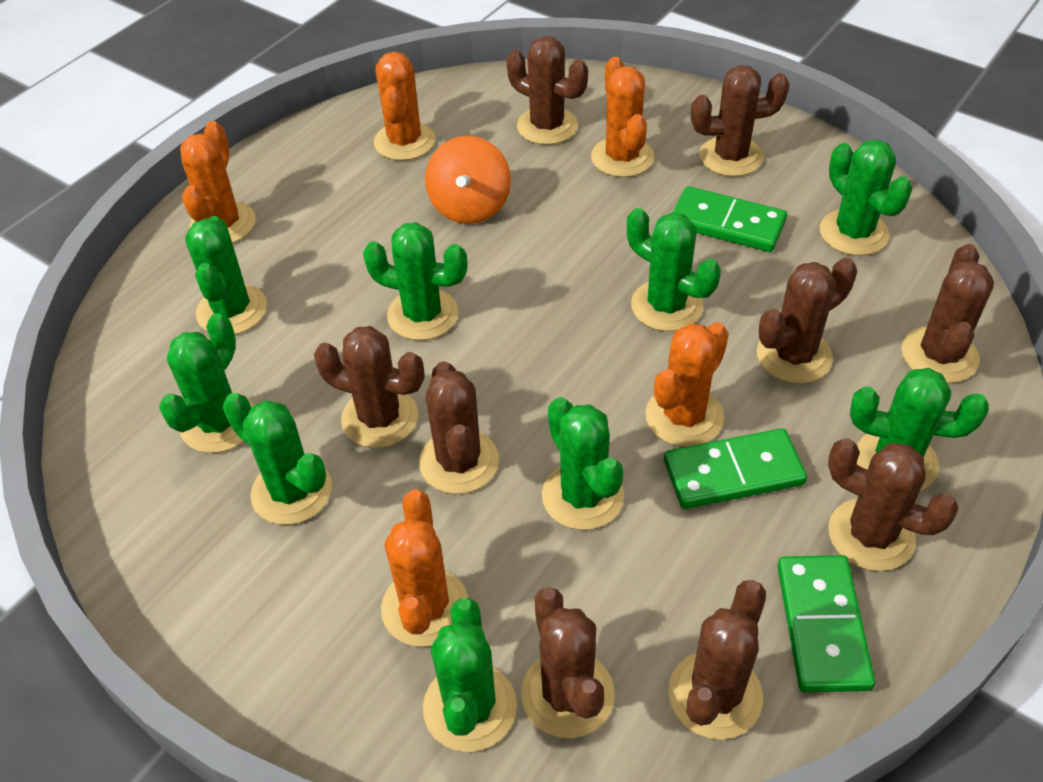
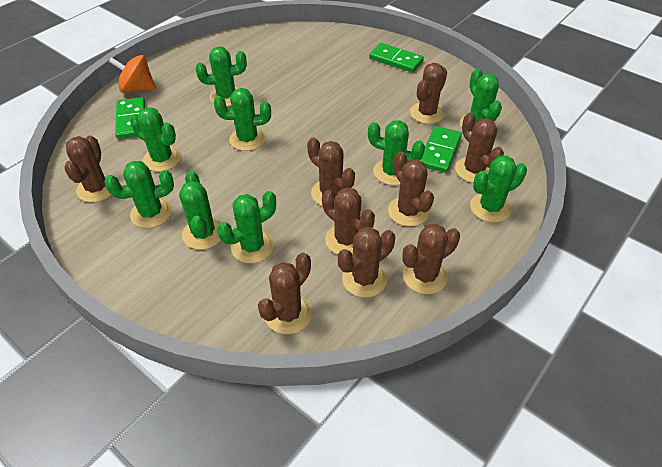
orange cactus: 5 -> 0

